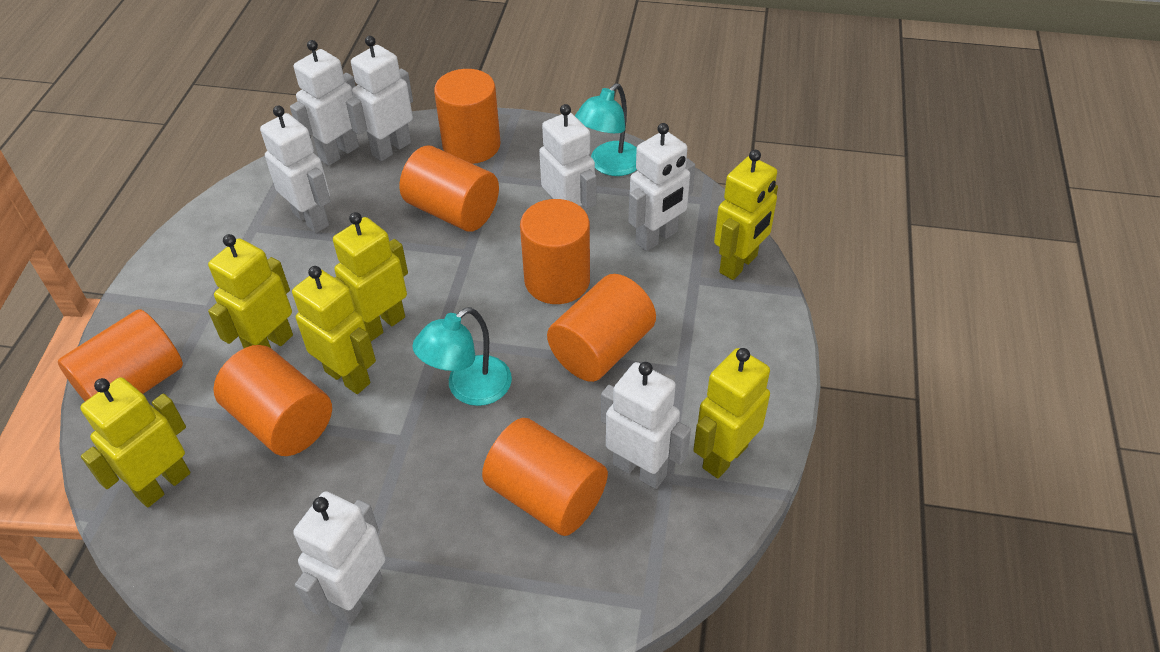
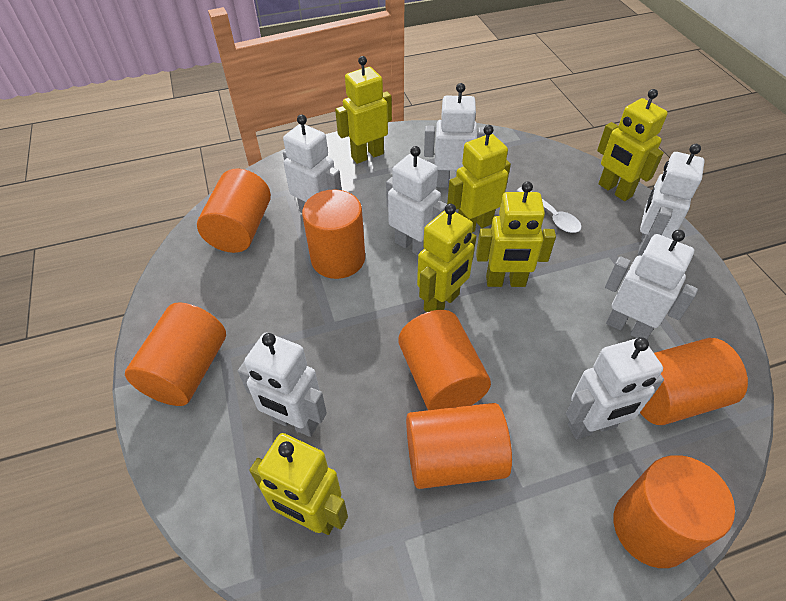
turquoise lamp: 2 -> 0
white spoon: 0 -> 1

